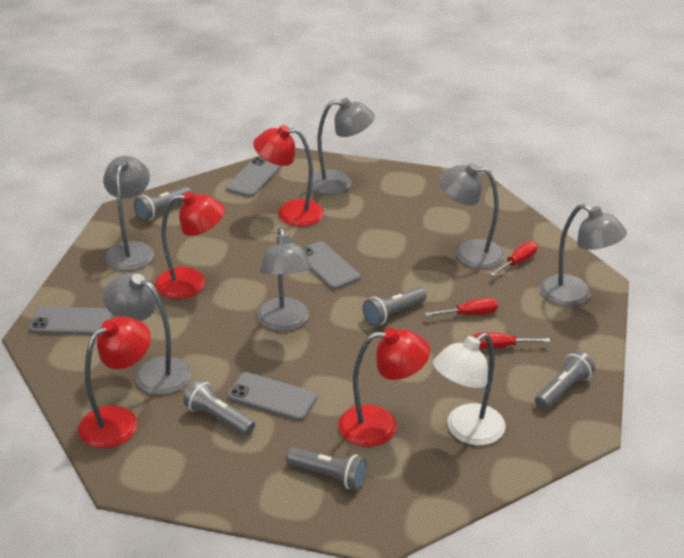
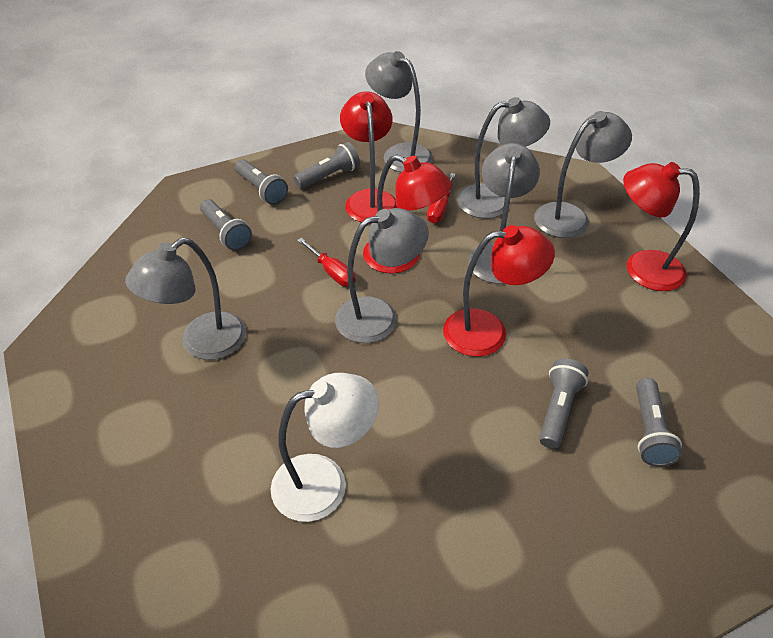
grey phone: 4 -> 0
red screwdriver: 3 -> 2

